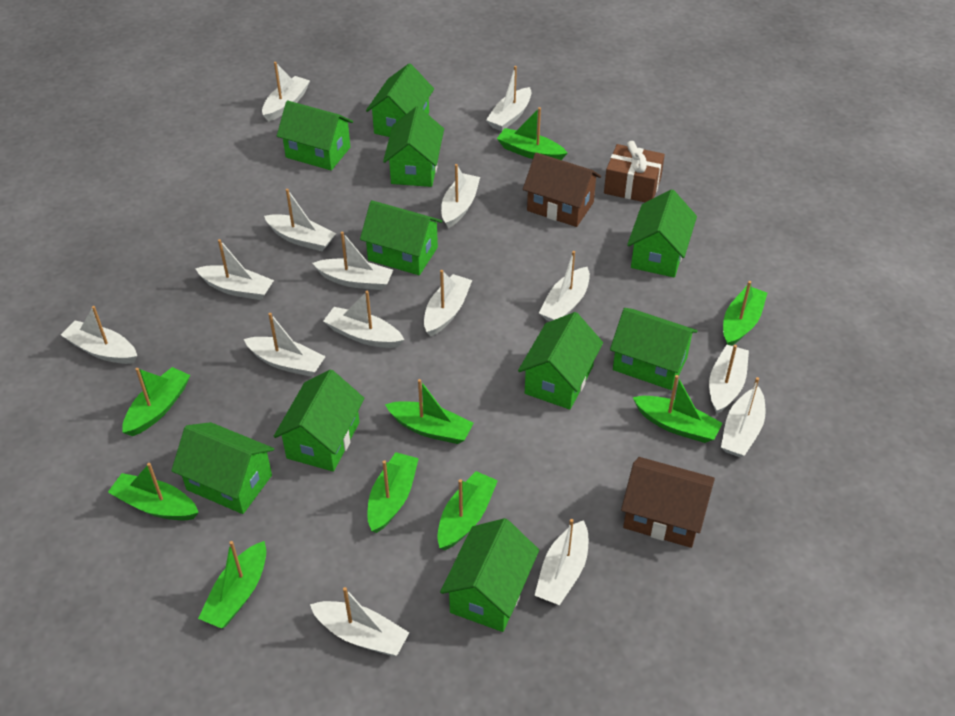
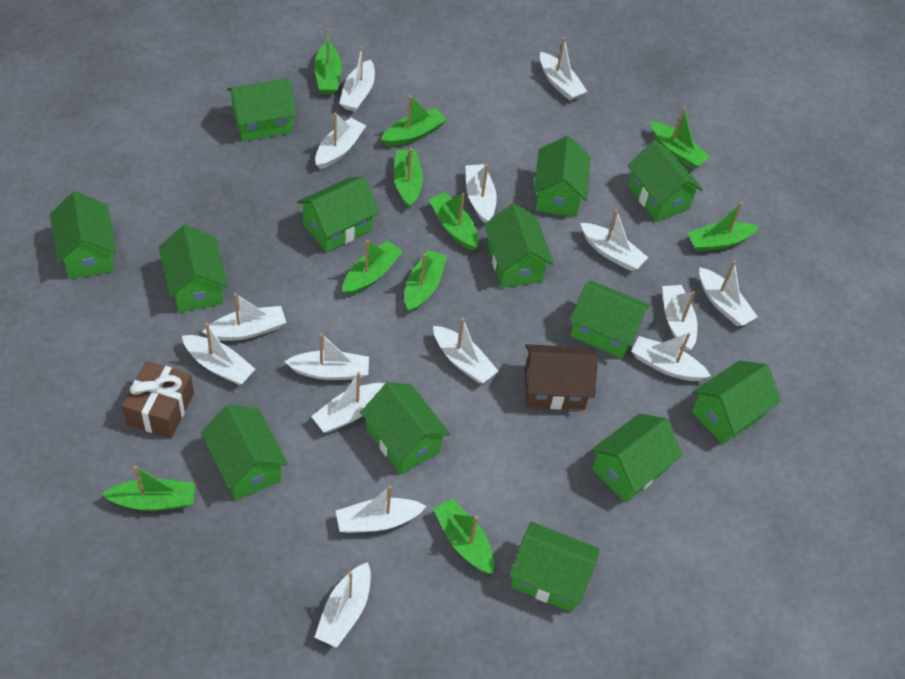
brown house: 2 -> 1
green boat: 9 -> 10
green house: 10 -> 13

